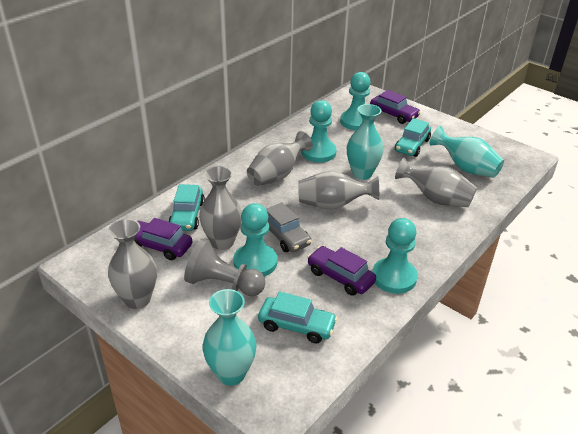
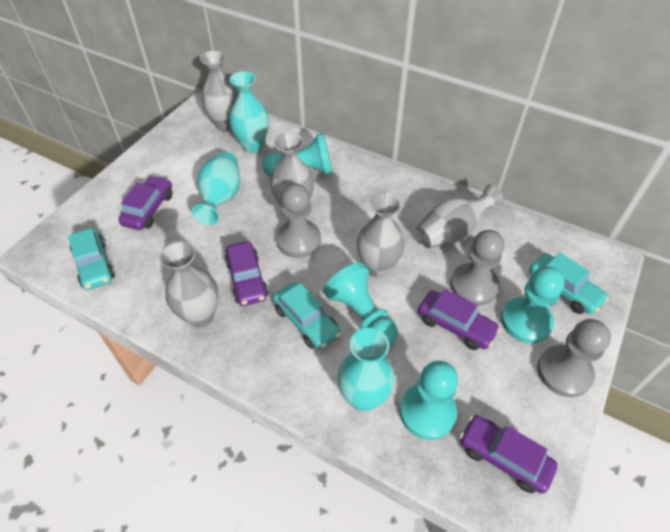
grey car: 1 -> 0
grey pawn: 1 -> 3
purple car: 3 -> 4

